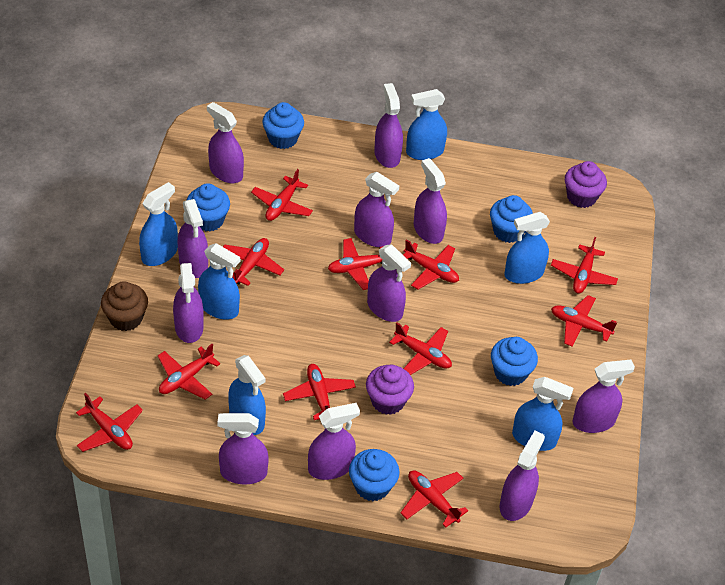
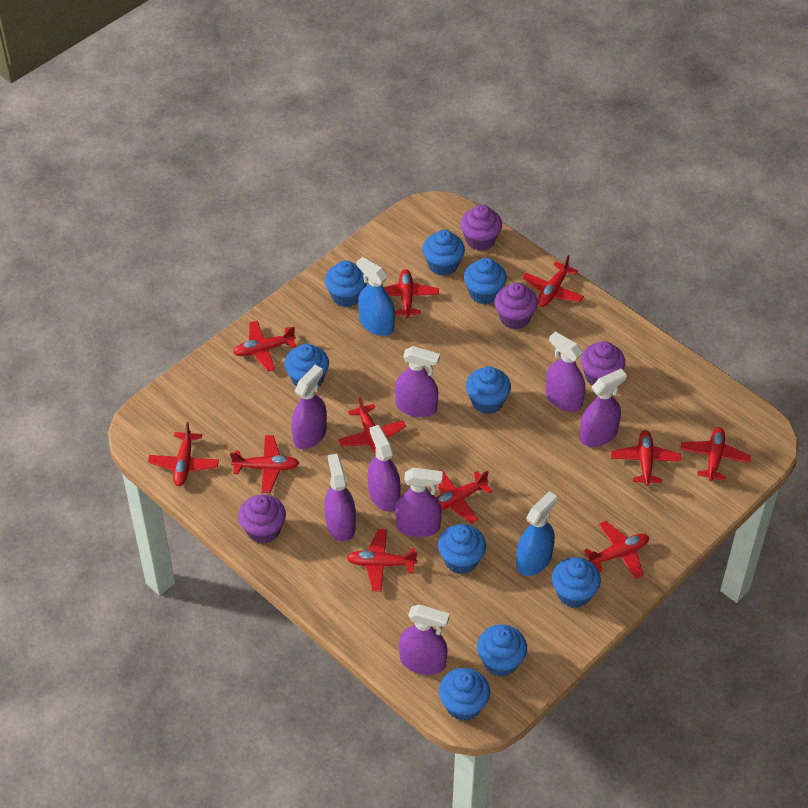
blue cupcake: 5 -> 9
blue spray bottle: 6 -> 2
brown cupcake: 1 -> 0
purple cupcake: 2 -> 4
purple spray bottle: 11 -> 8

